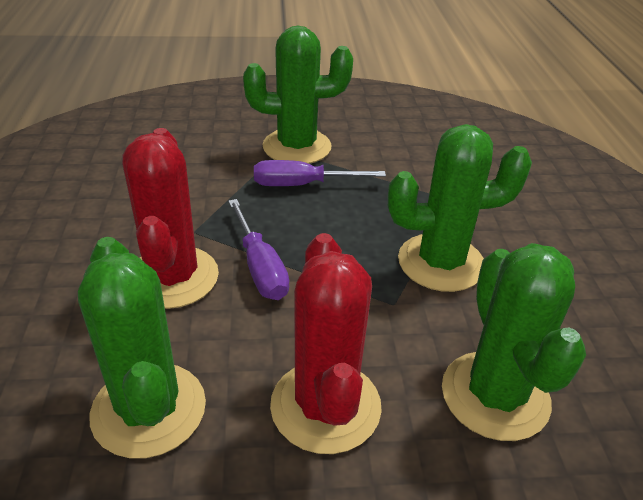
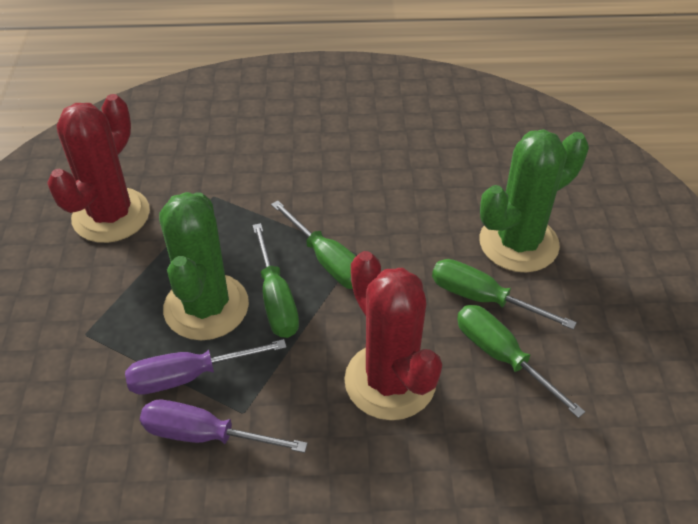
green cactus: 4 -> 2
green screwdriver: 0 -> 4

